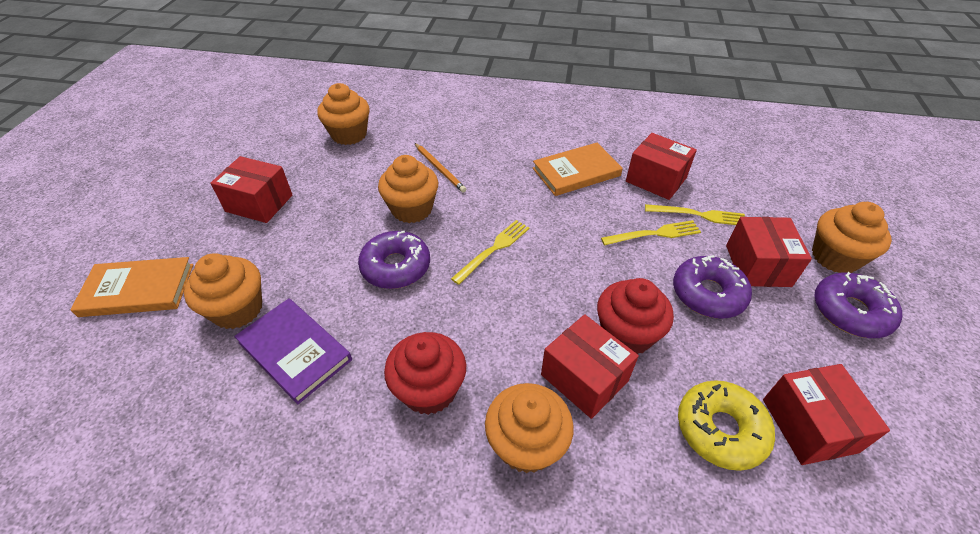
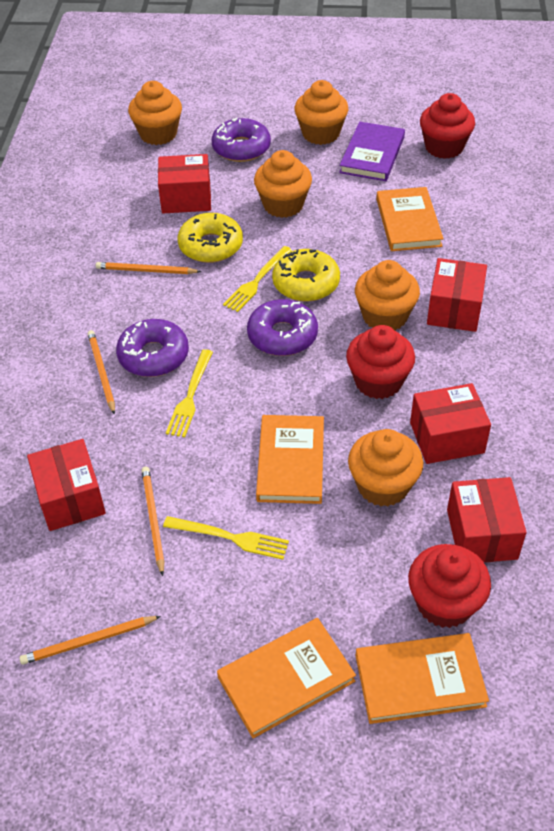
orange book: 2 -> 4
orange pencil: 1 -> 4
red cupcake: 2 -> 3
yellow donut: 1 -> 2

